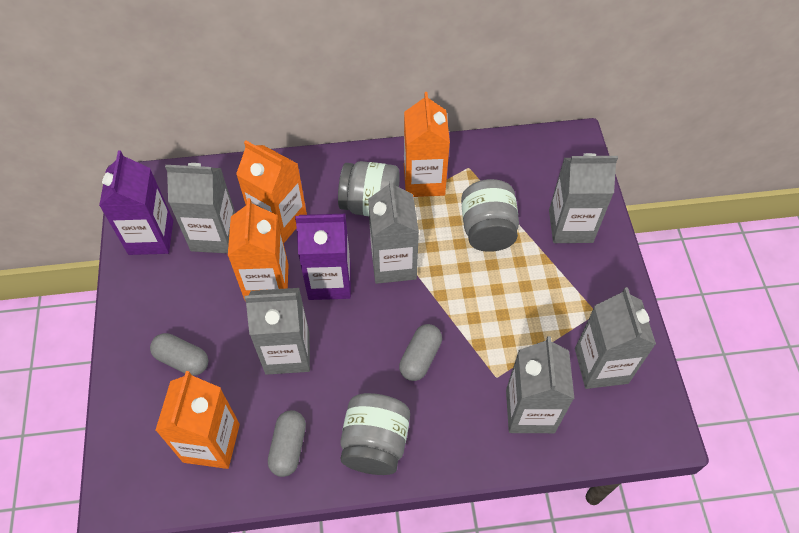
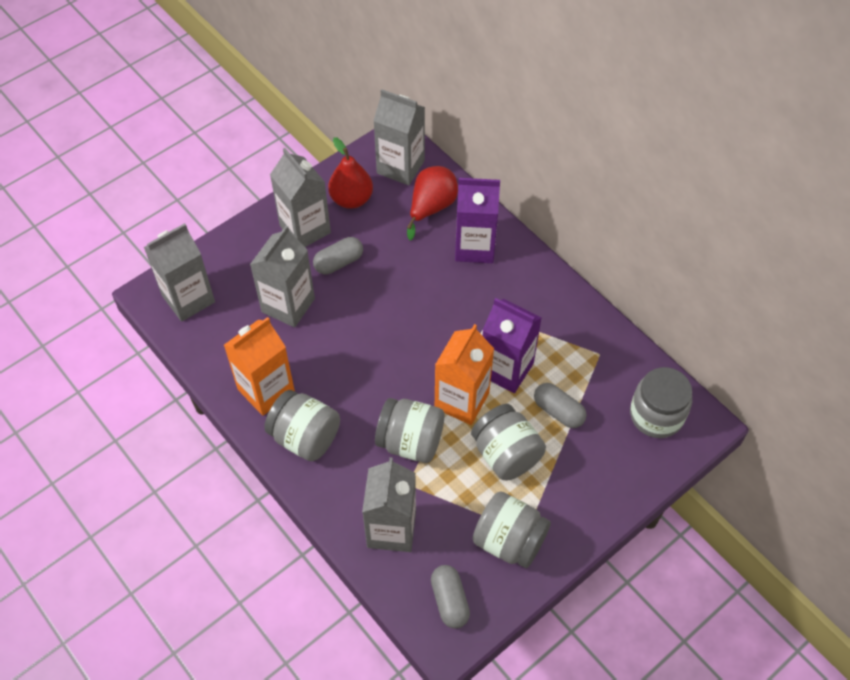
grey carton: 6 -> 5
grey jar: 3 -> 5
orange carton: 4 -> 2
red pear: 0 -> 2

